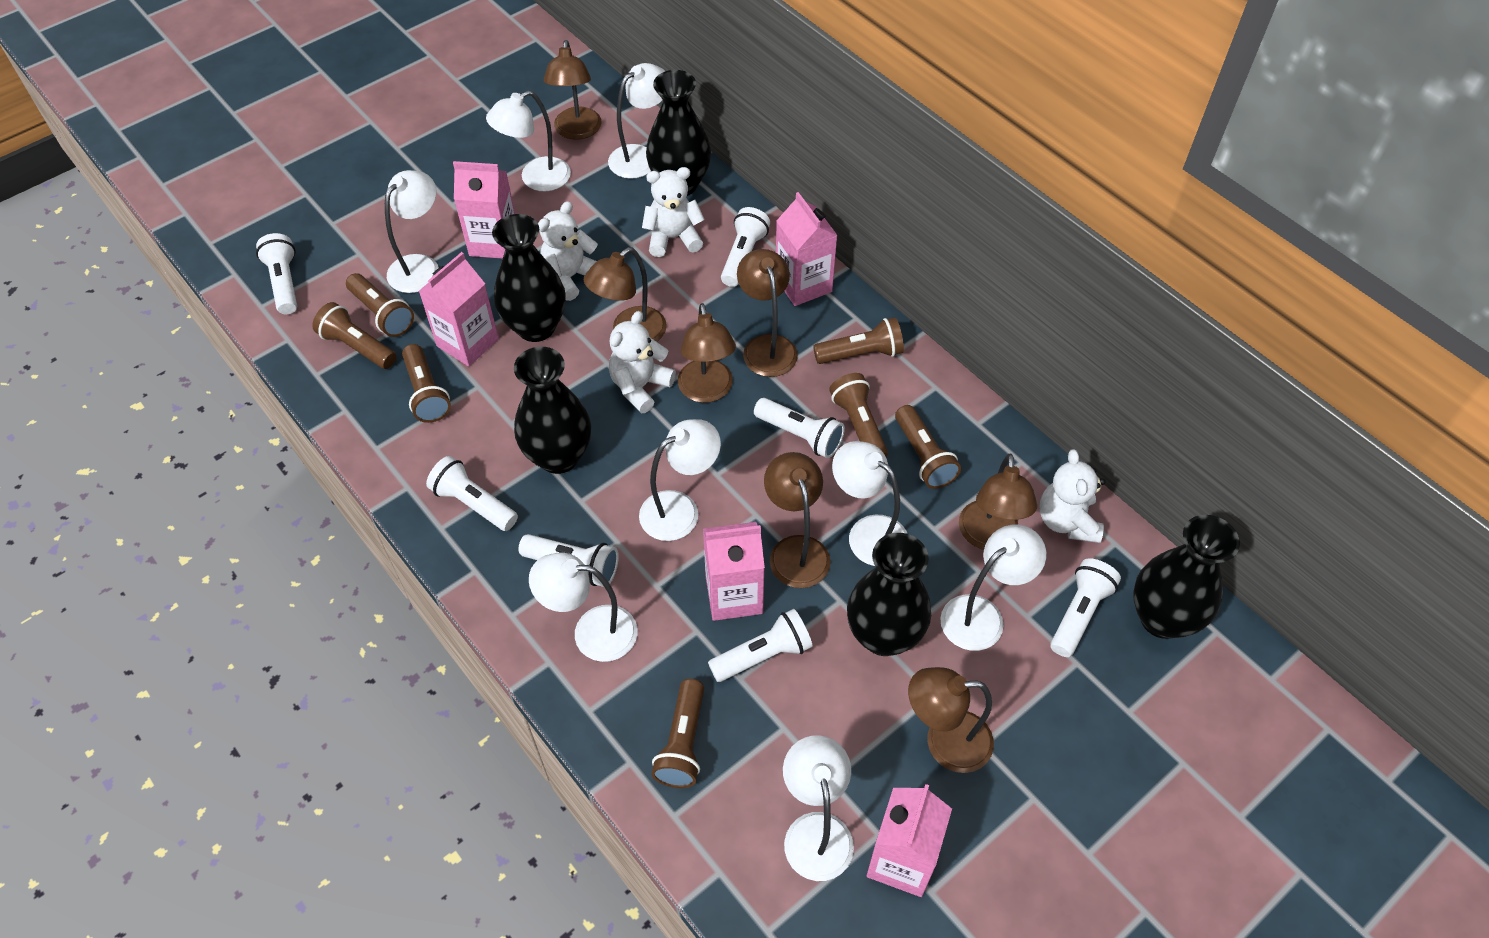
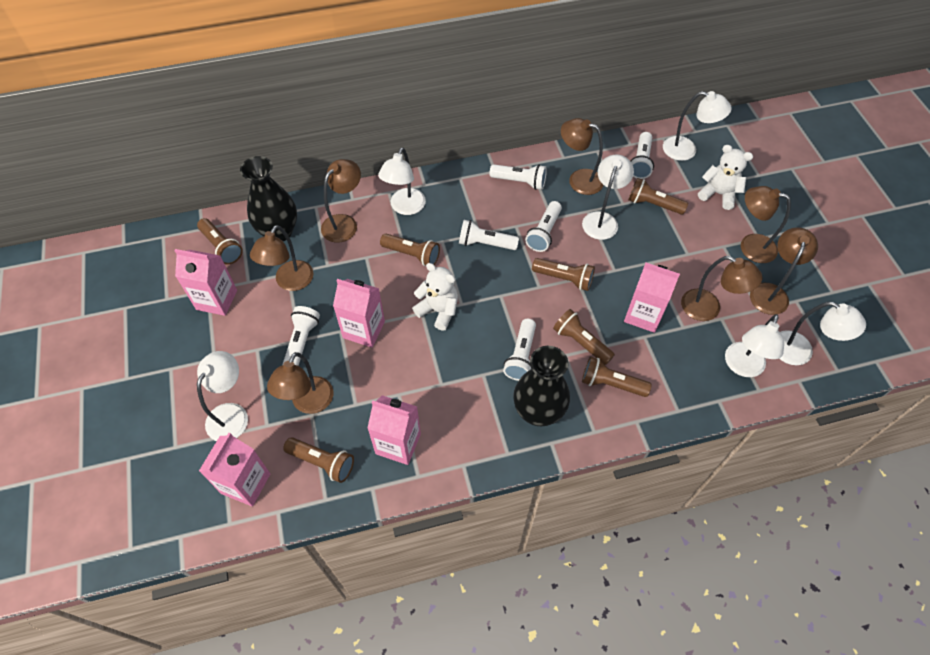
black vase: 5 -> 2
white flashlight: 7 -> 6
white lamp: 8 -> 6
white teddy bear: 4 -> 2

